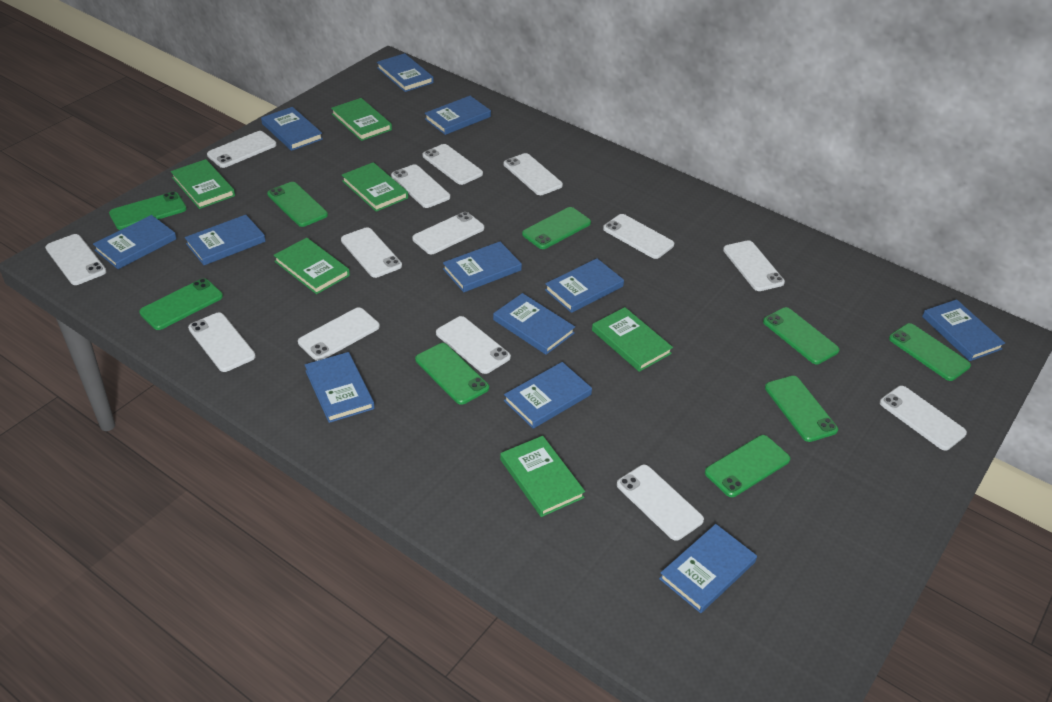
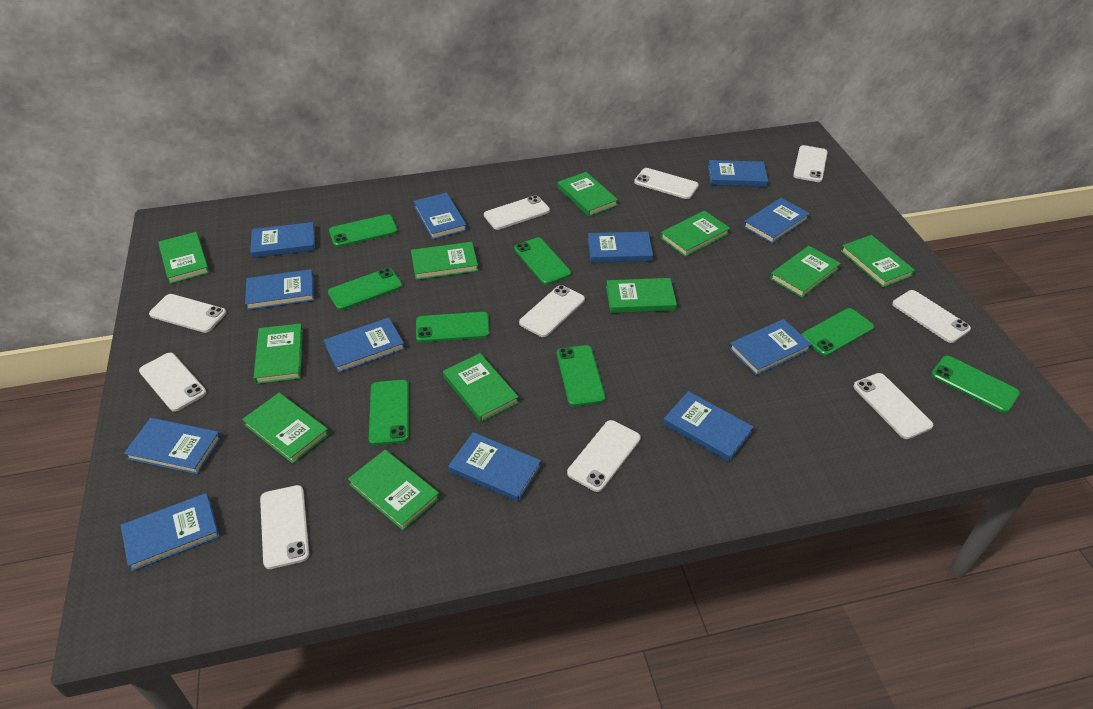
green book: 6 -> 11
green phone: 9 -> 8
white phone: 14 -> 10

